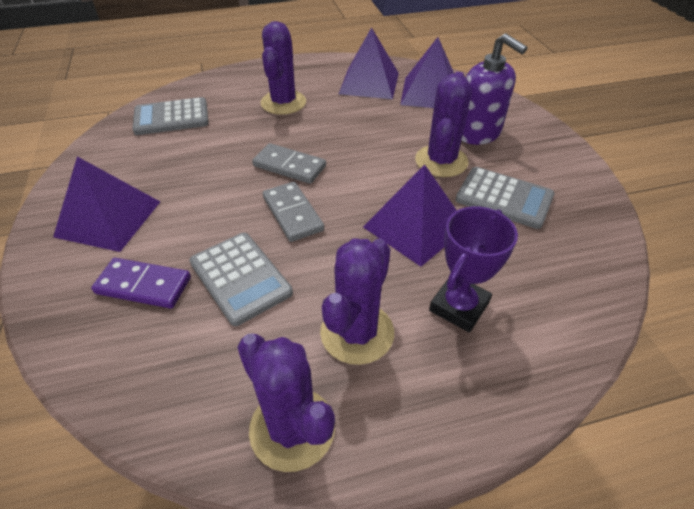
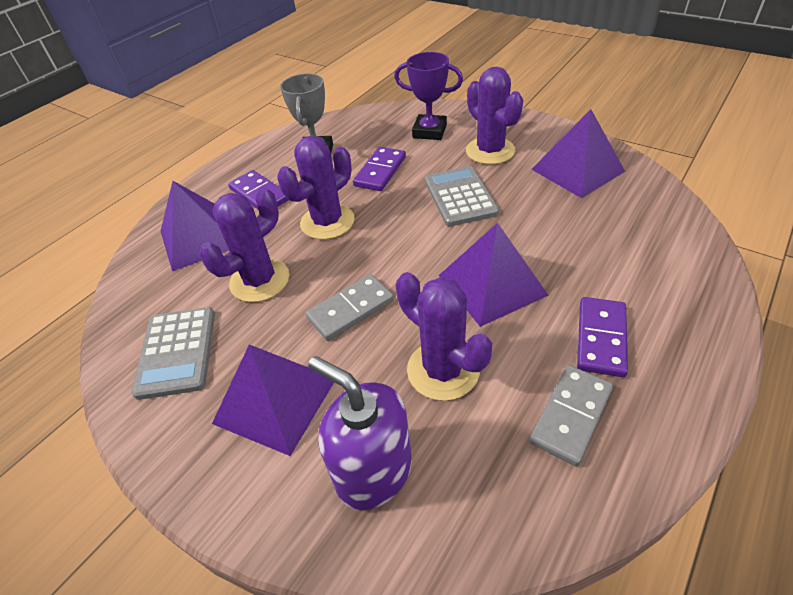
grey calculator: 3 -> 2
grey trophy: 0 -> 1
purple domino: 1 -> 3

